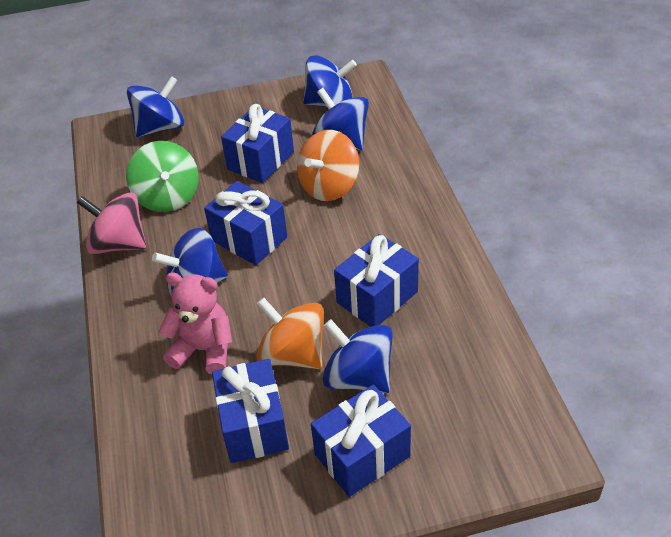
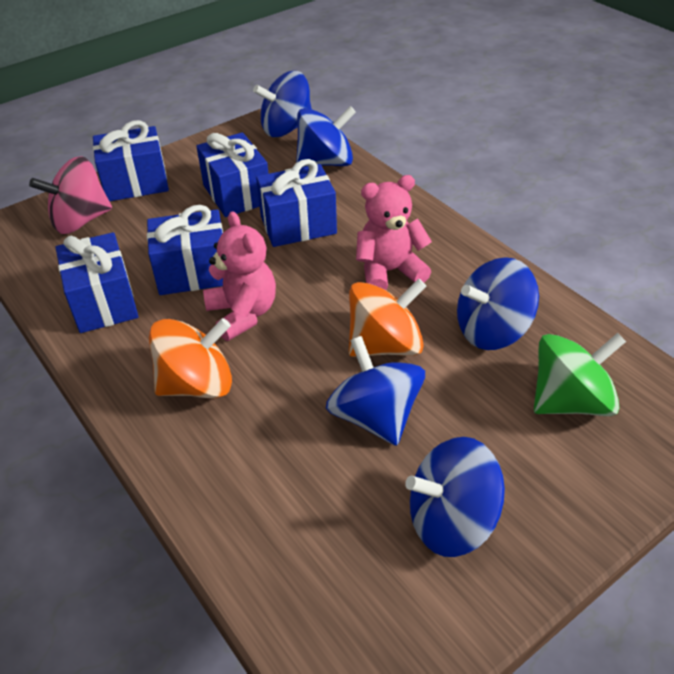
pink teddy bear: 1 -> 2

